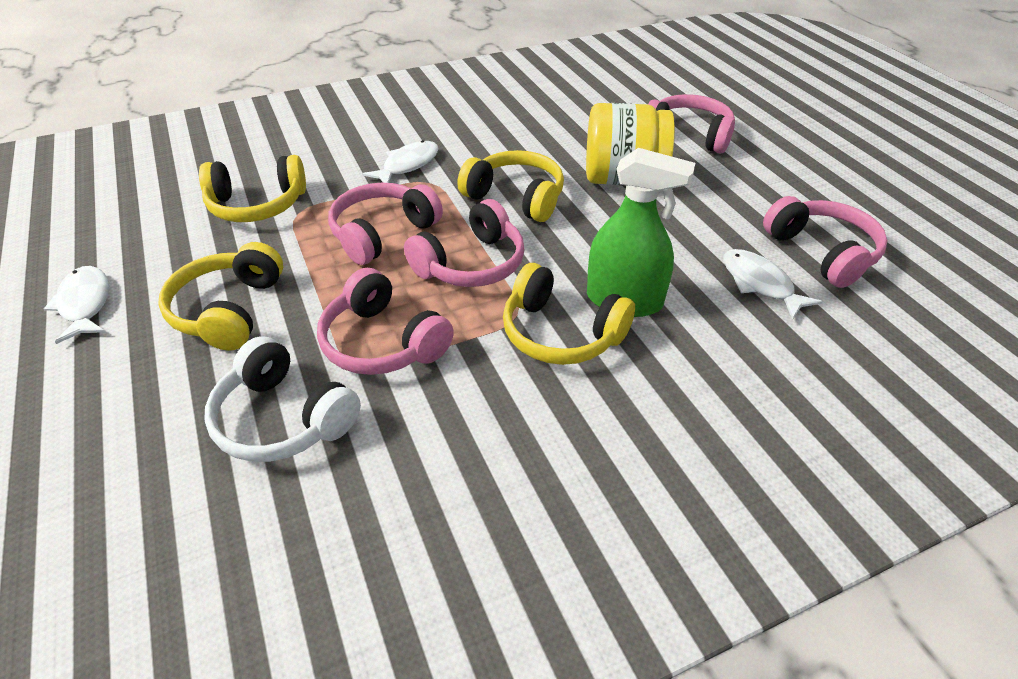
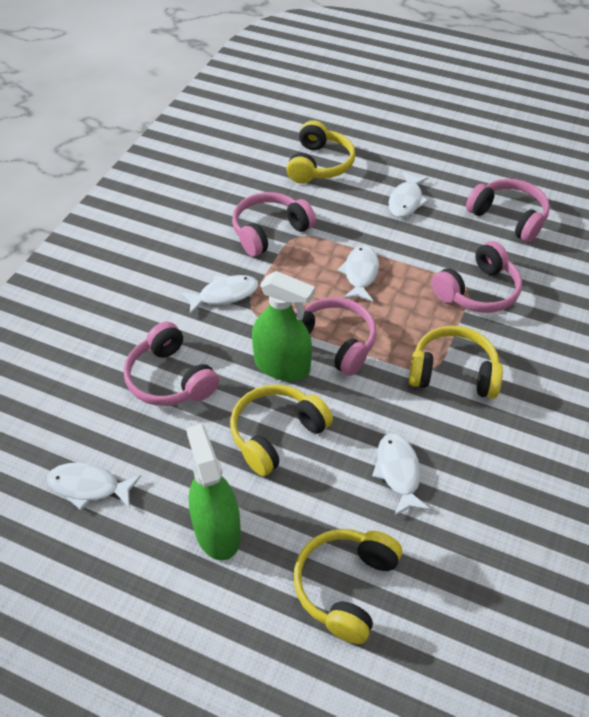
green spray bottle: 1 -> 2
white fish: 3 -> 5
white headphones: 1 -> 0
yellow jar: 1 -> 0

